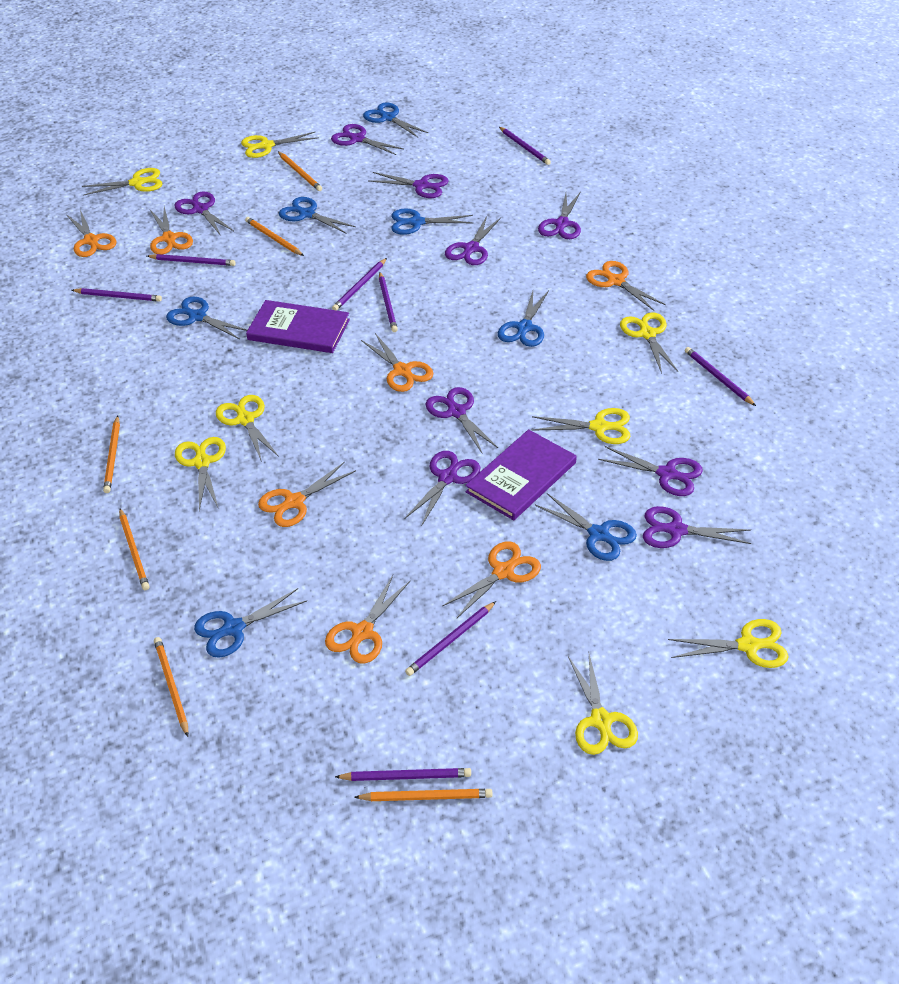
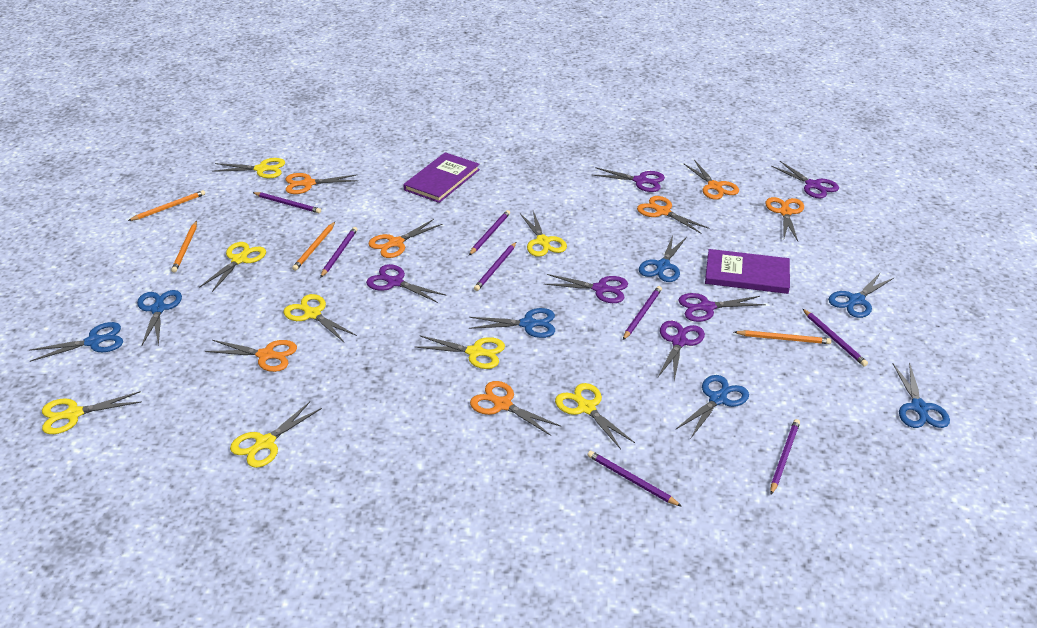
orange pencil: 6 -> 4
purple scissors: 9 -> 6

